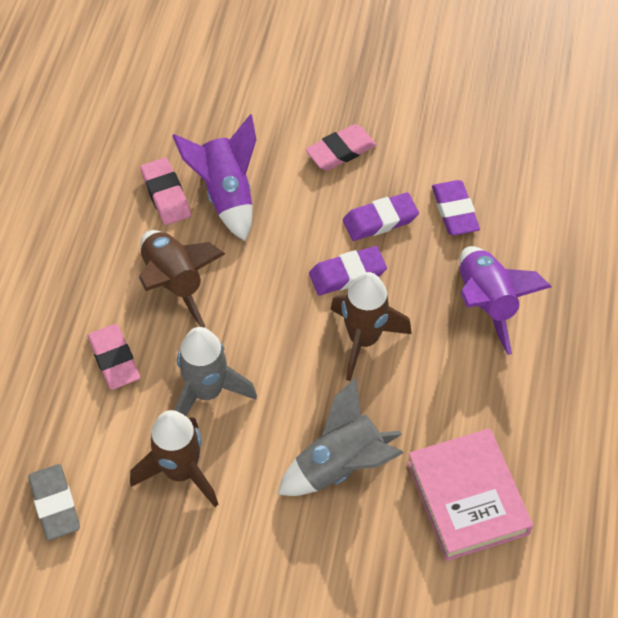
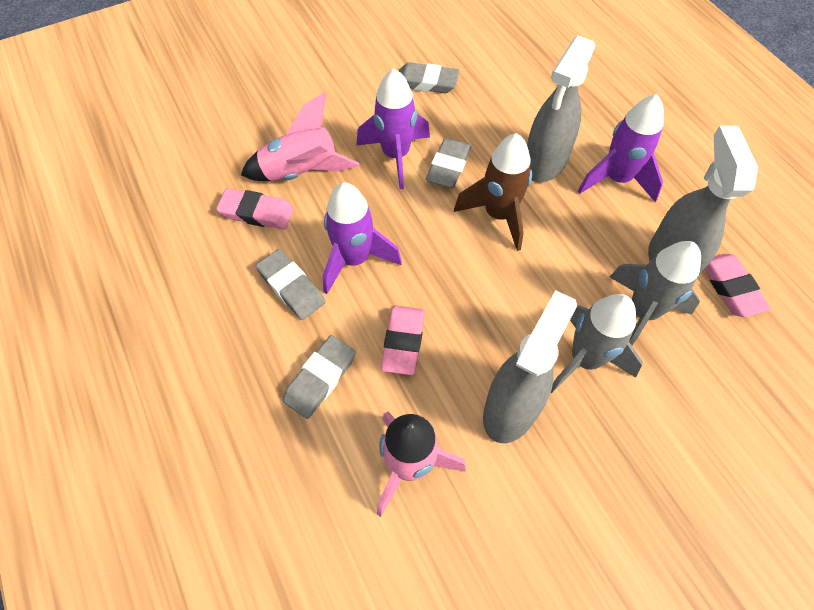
brown rocket: 3 -> 1
grey eraser: 1 -> 4
grey spray bottle: 0 -> 3
pink book: 1 -> 0
pink rocket: 0 -> 2
purple eraser: 3 -> 0
purple rocket: 2 -> 3

